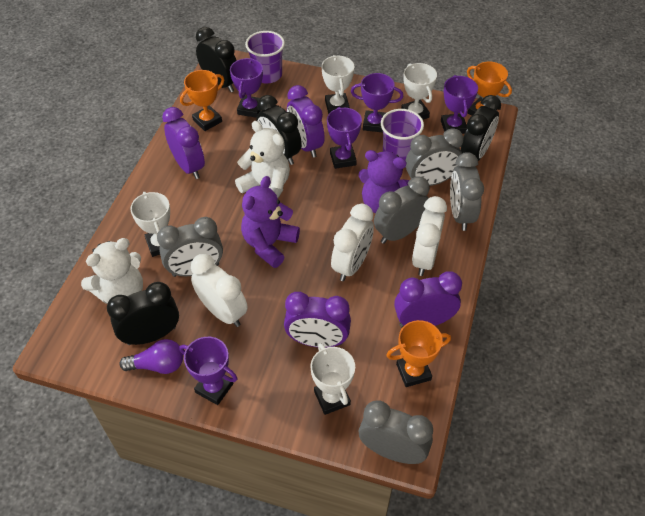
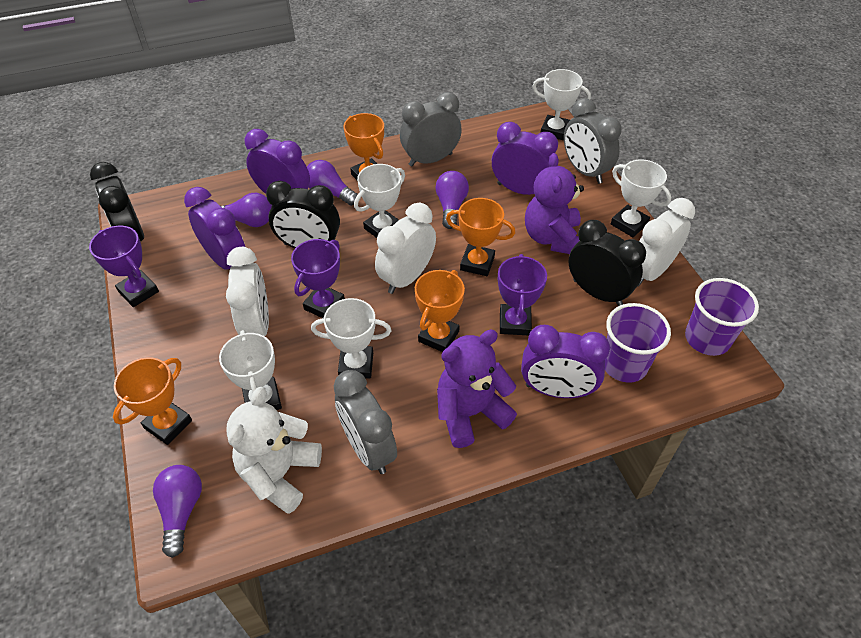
black clock: 4 -> 3
grey clock: 5 -> 3
orange trophy: 3 -> 4
purple light bulb: 1 -> 4
purple trophy: 5 -> 3
white teddy bear: 2 -> 1
white trophy: 4 -> 5

